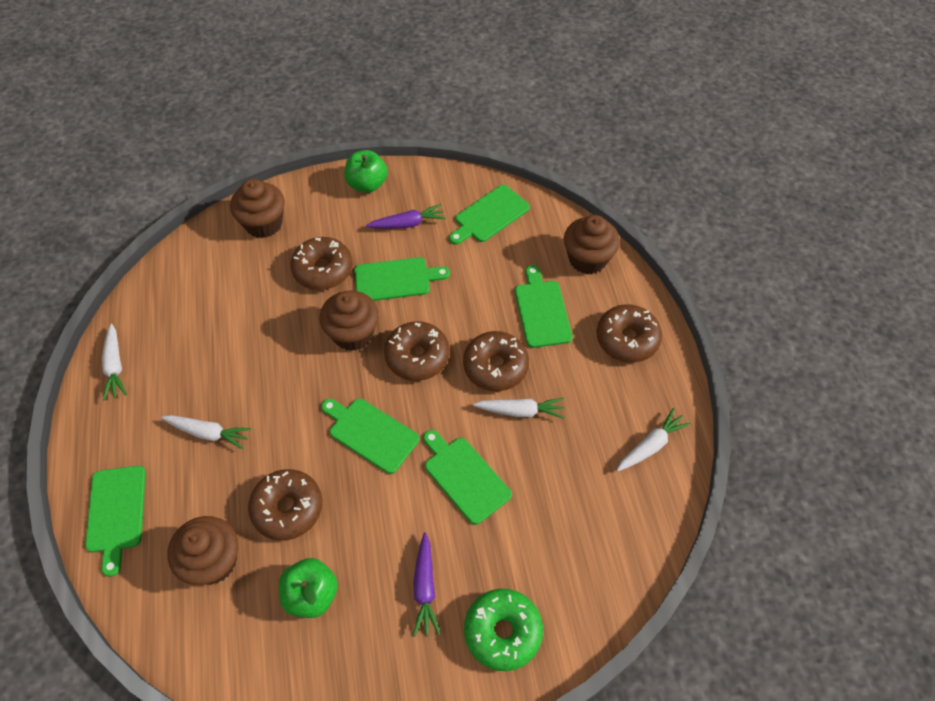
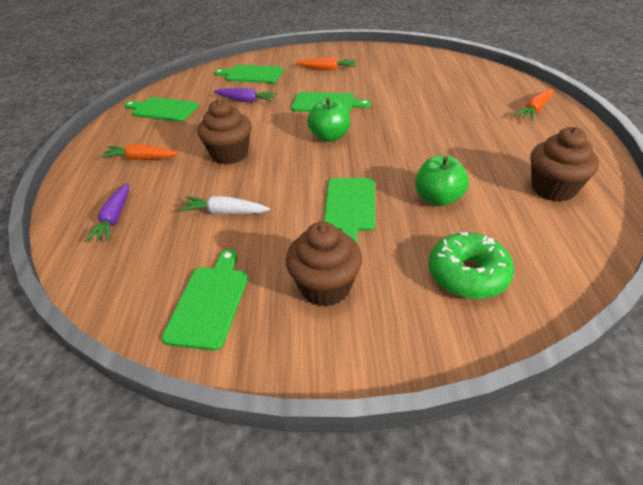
brown cupcake: 4 -> 3
brown donut: 5 -> 0
green cutting board: 6 -> 5
orange carrot: 0 -> 3
white carrot: 4 -> 1

